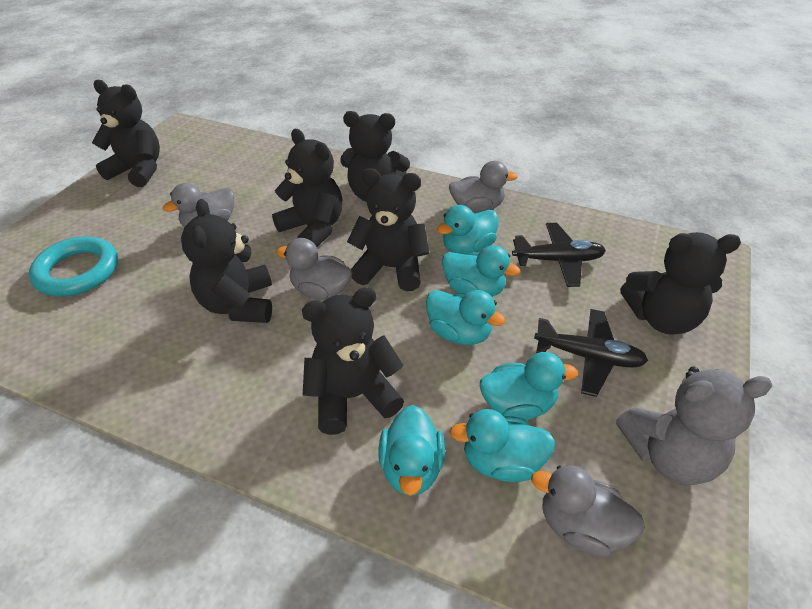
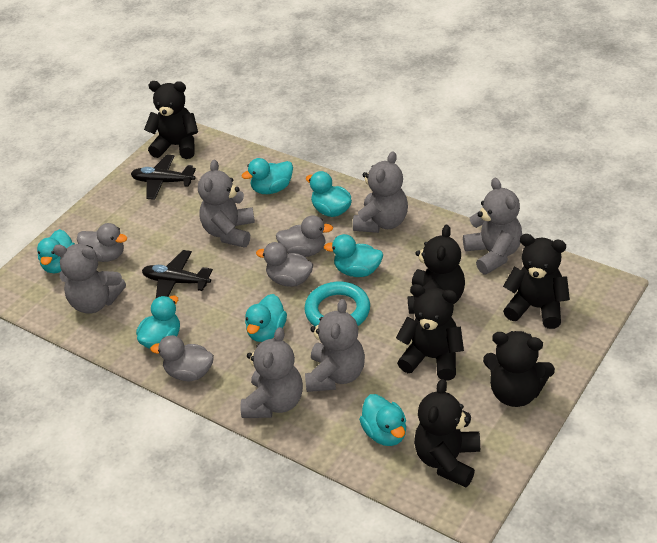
black teddy bear: 7 -> 6
grey teddy bear: 1 -> 6
turquoise duck: 6 -> 7

